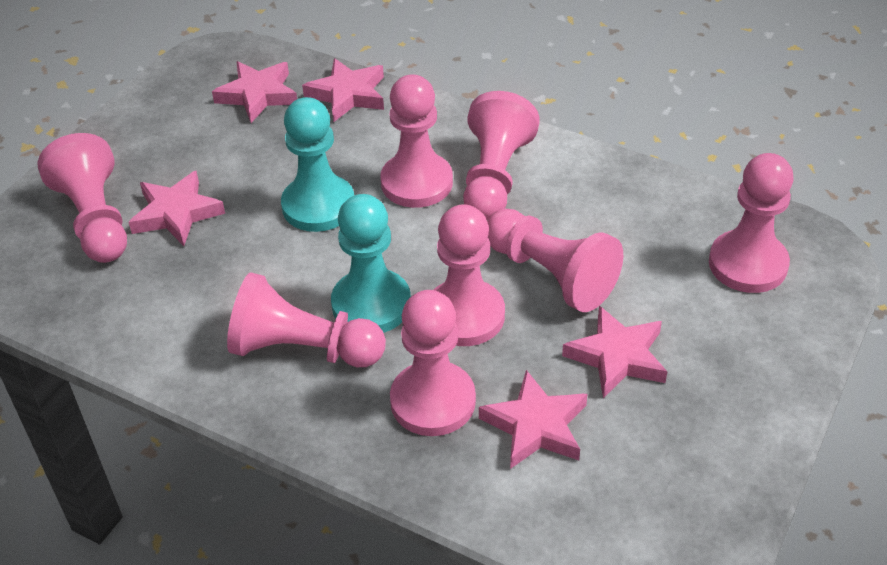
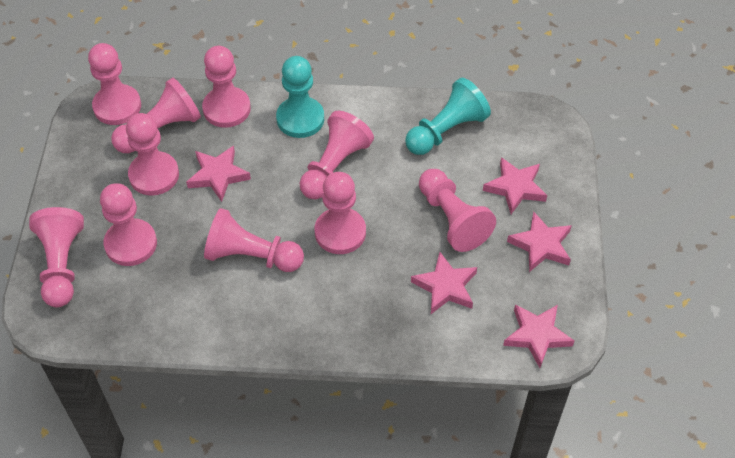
pink pawn: 8 -> 10

